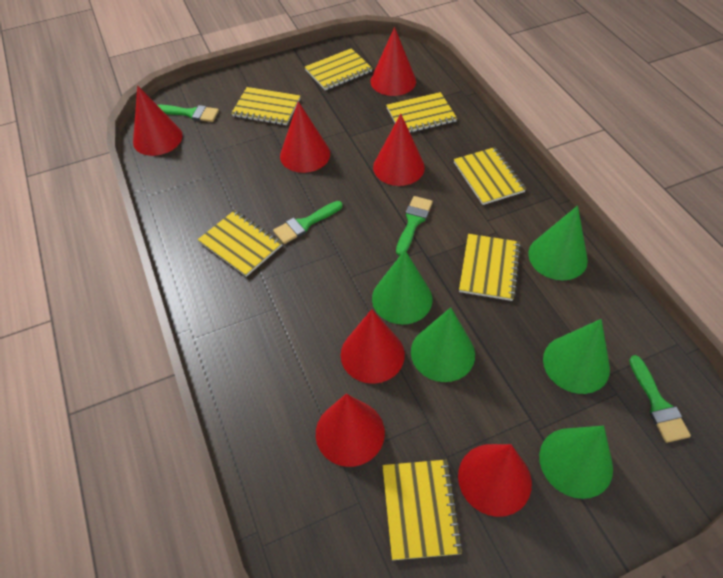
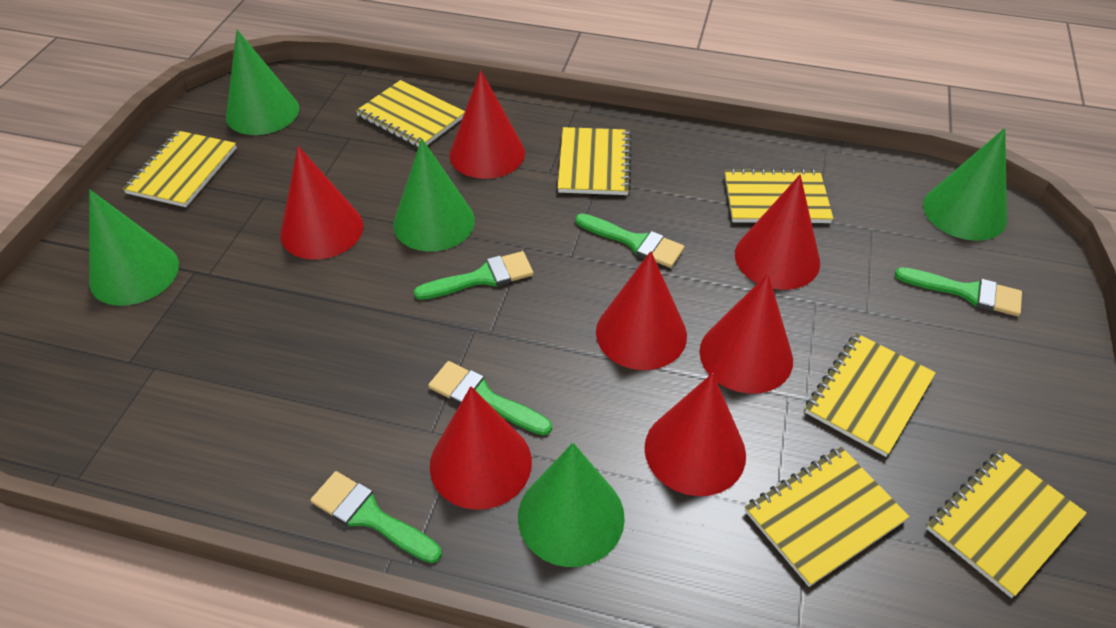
green brush: 4 -> 5

